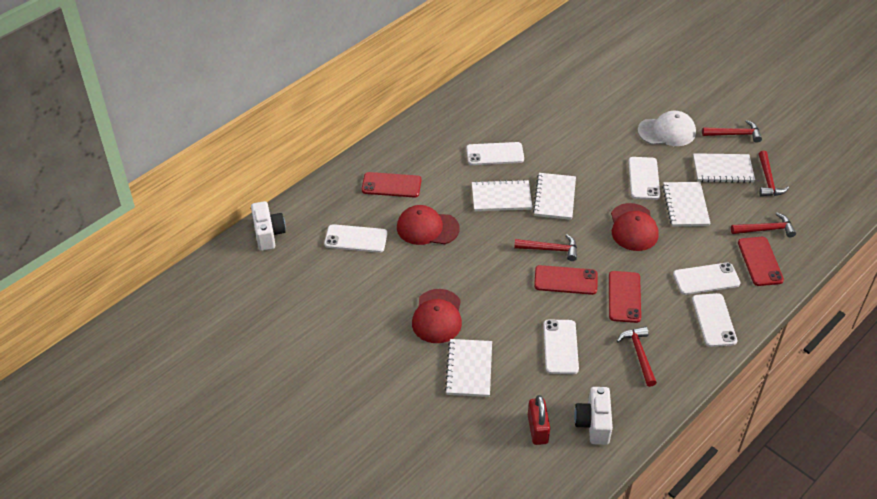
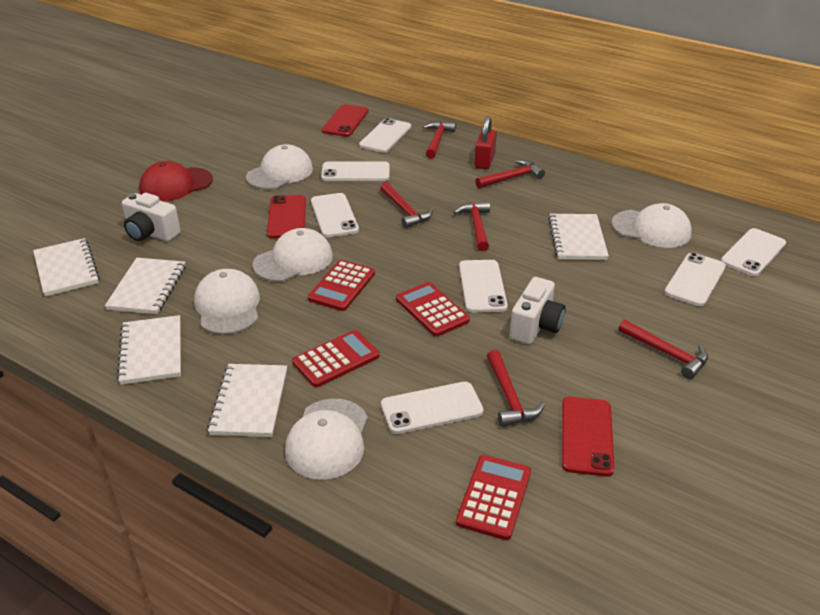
red calculator: 0 -> 4
red cap: 3 -> 1
red hammer: 5 -> 6
red phone: 4 -> 3
white cap: 1 -> 5
white phone: 6 -> 7

